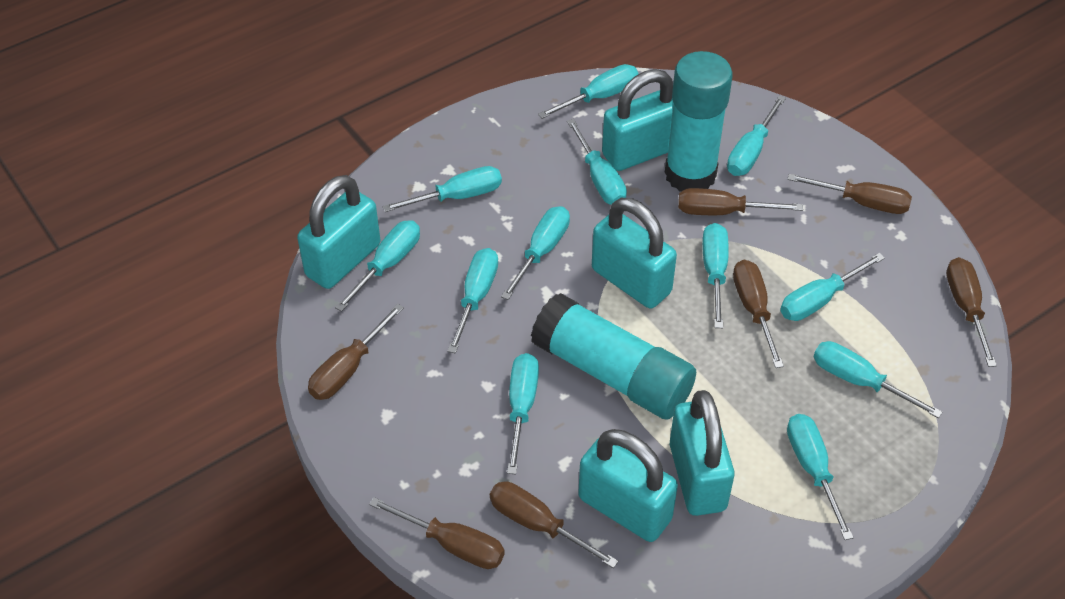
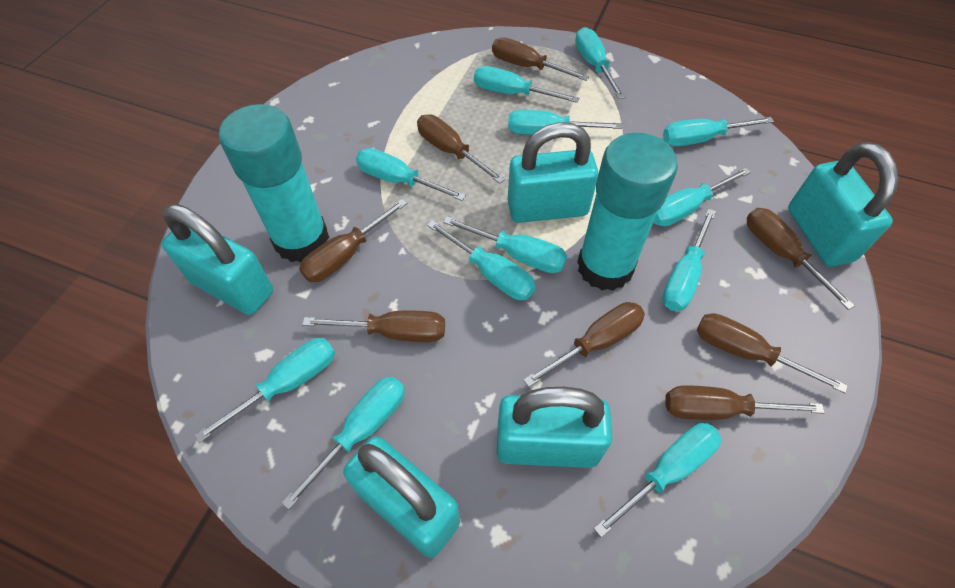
brown screwdriver: 7 -> 8

